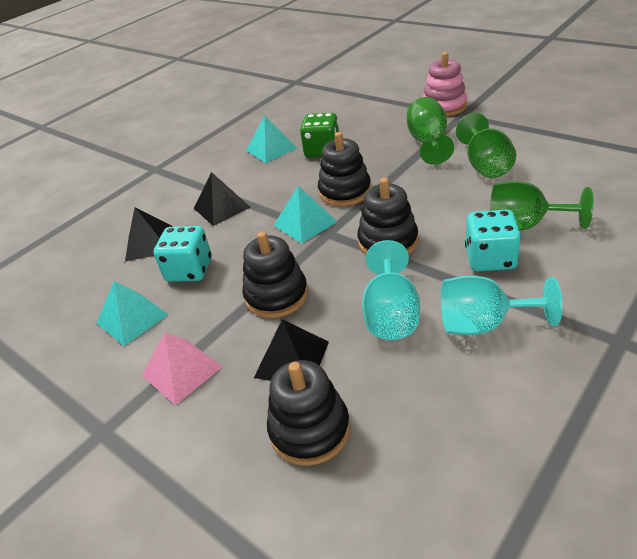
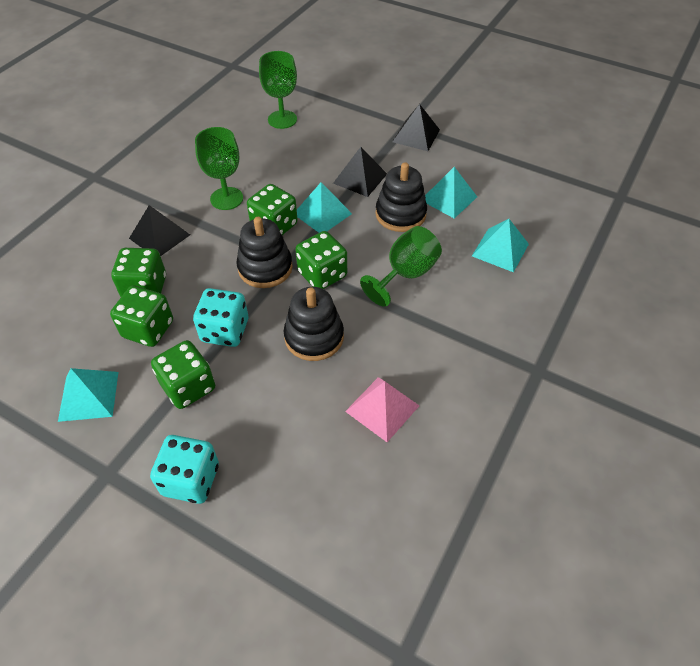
black stacking toy: 4 -> 3
green dice: 1 -> 5
pink stacking toy: 1 -> 0
turquoise goblet: 2 -> 0
turquoise pyramid: 3 -> 4

